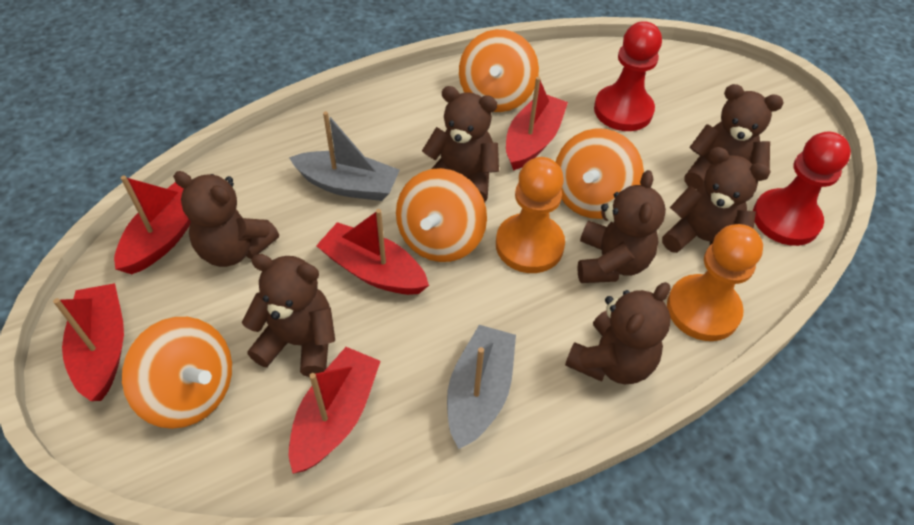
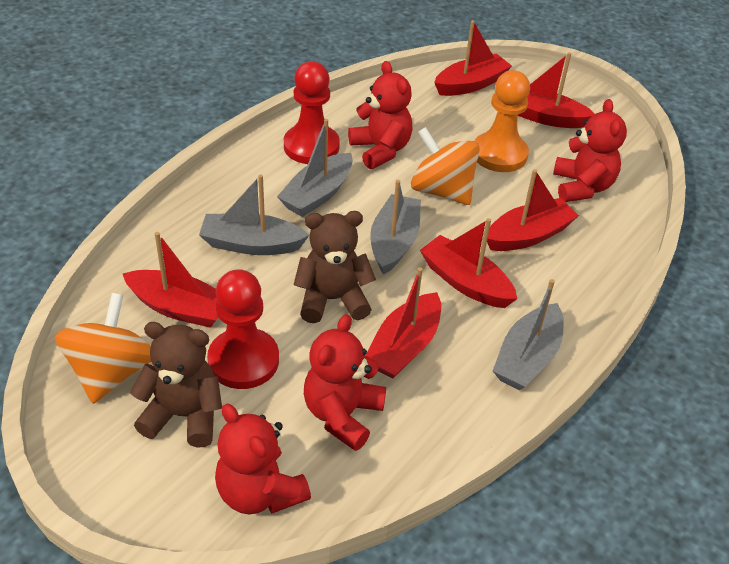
brown teddy bear: 7 -> 2
grey boat: 2 -> 4
orange pawn: 2 -> 1
orange spinning top: 4 -> 2
red boat: 5 -> 6
red teddy bear: 0 -> 4

